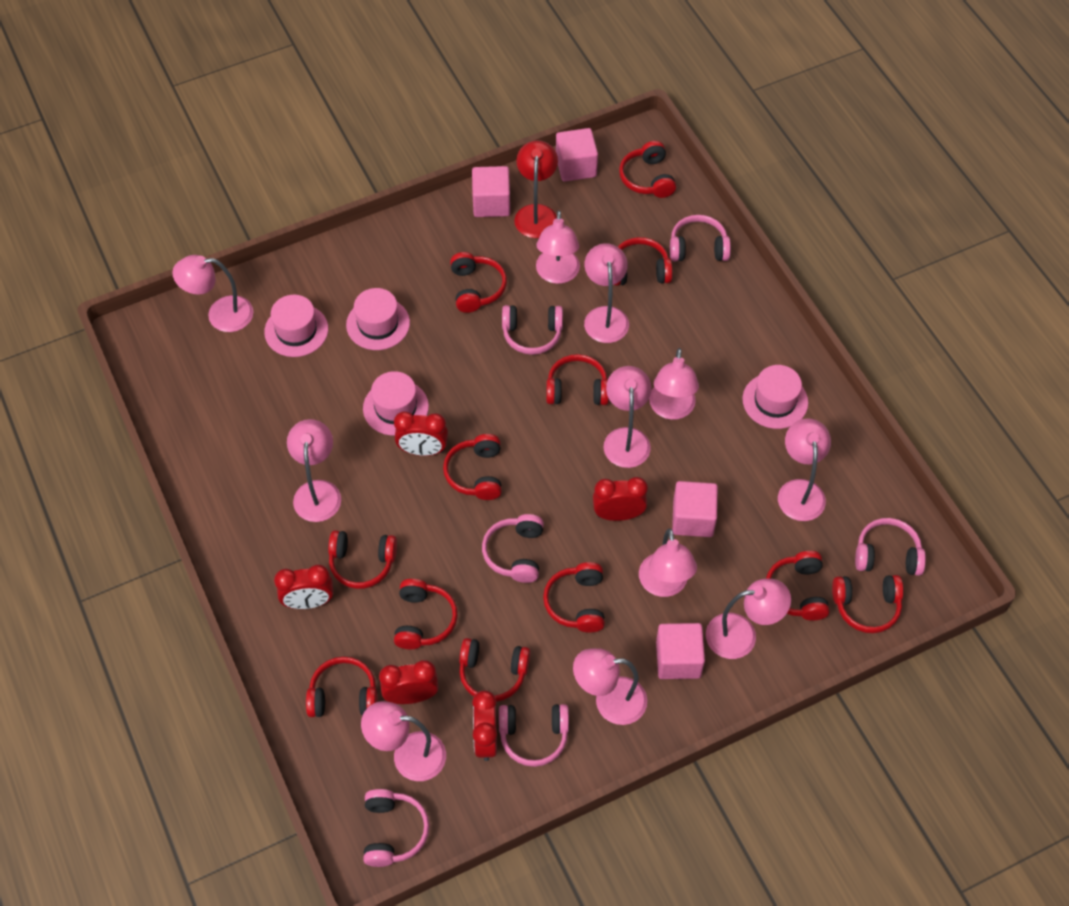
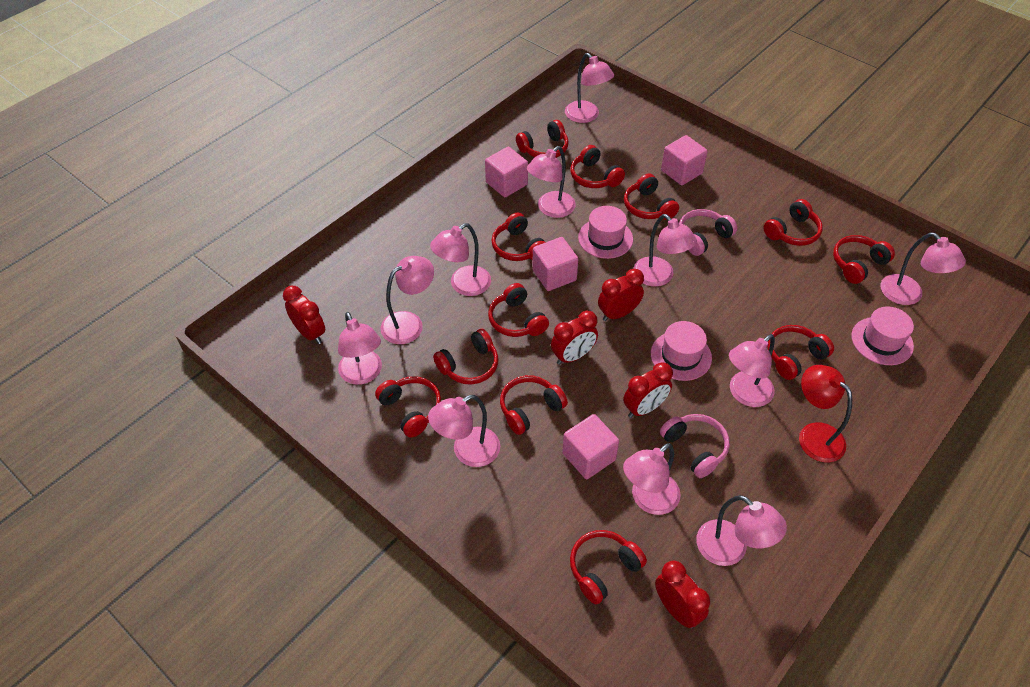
pink hat: 4 -> 3
pink headphones: 6 -> 2

